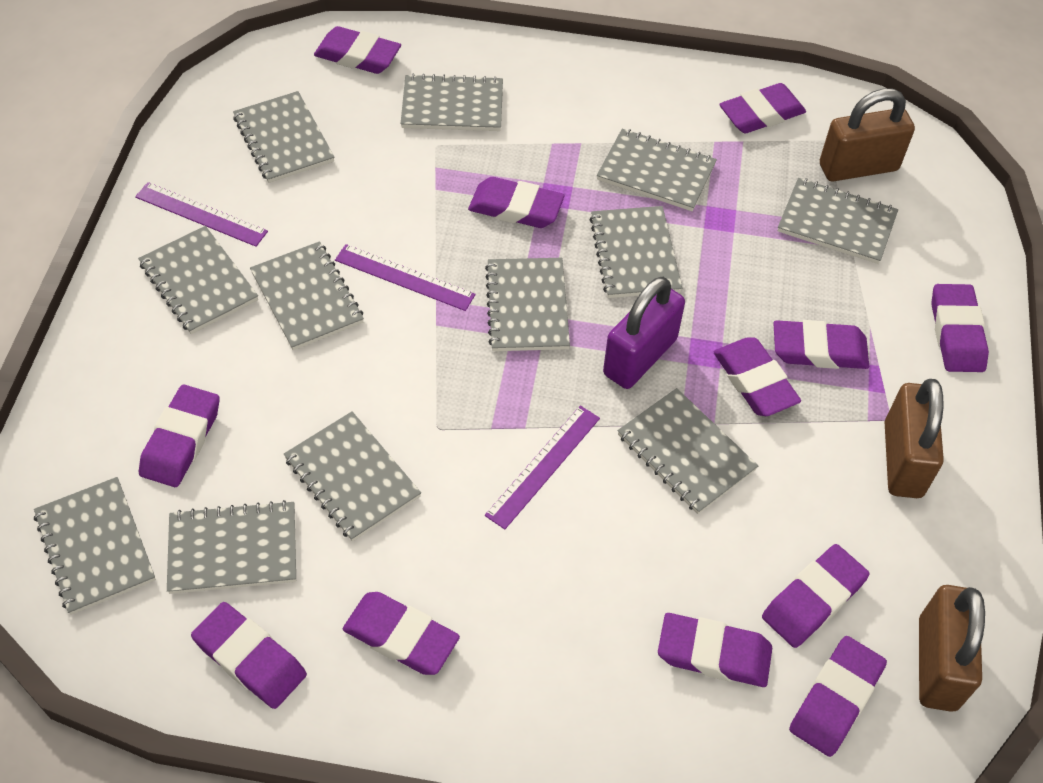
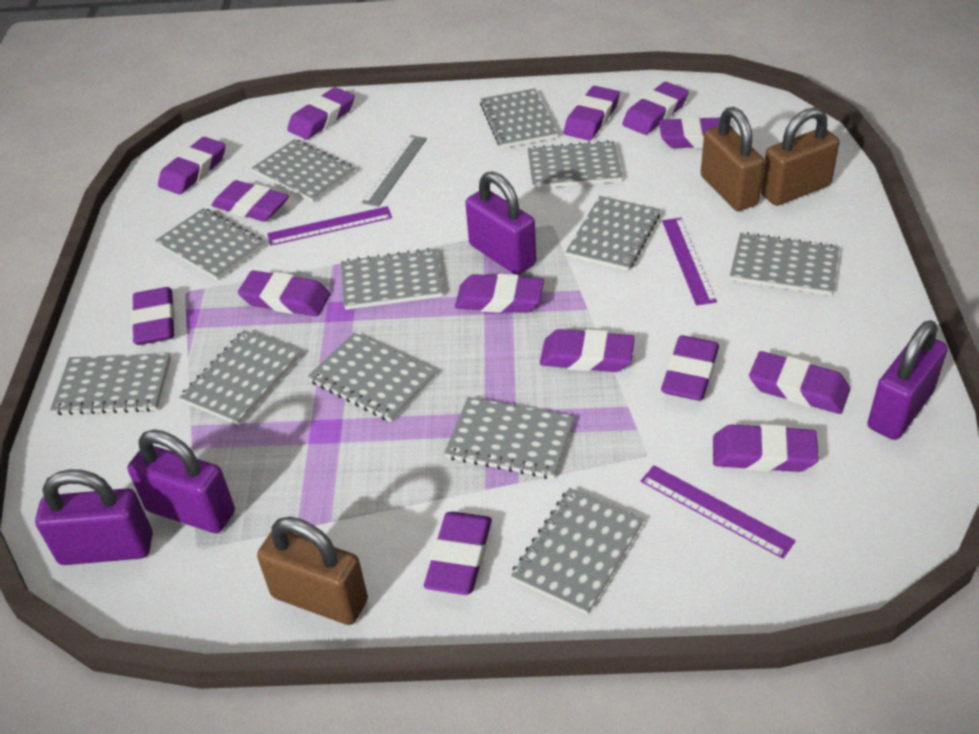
grey ruler: 0 -> 1
purple eraser: 12 -> 14
purple padlock: 1 -> 4

